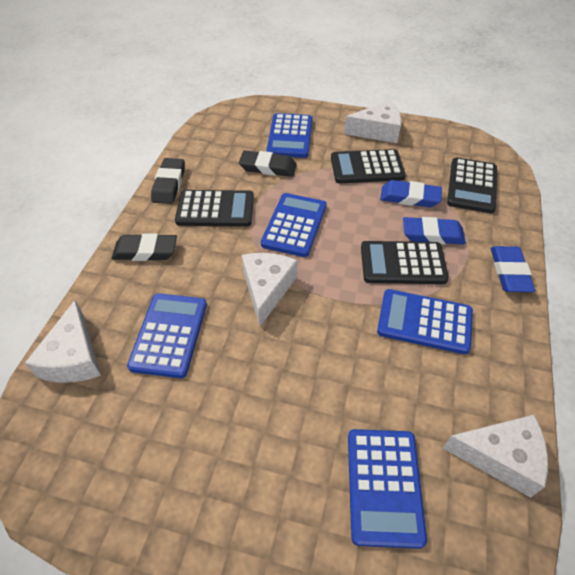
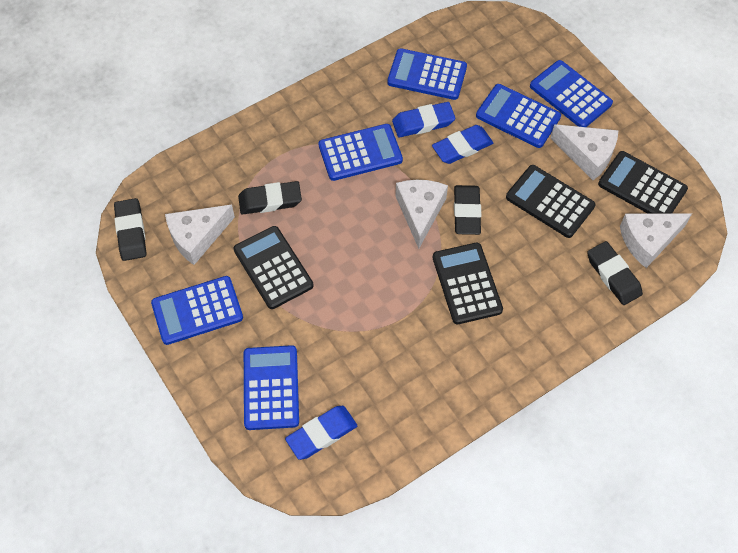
black eraser: 3 -> 4
blue calculator: 5 -> 6

